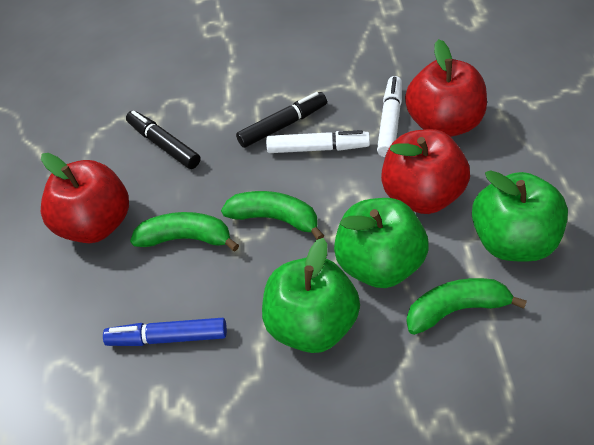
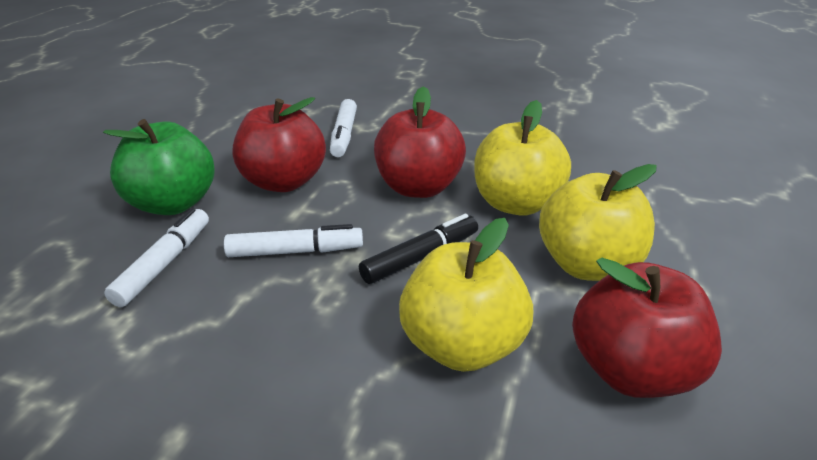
black marker: 2 -> 1
blue marker: 1 -> 0
green apple: 3 -> 1
green banana: 3 -> 0
white marker: 2 -> 3
yellow apple: 0 -> 3

